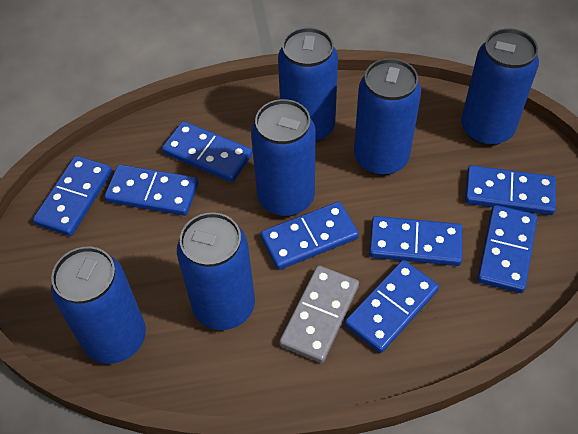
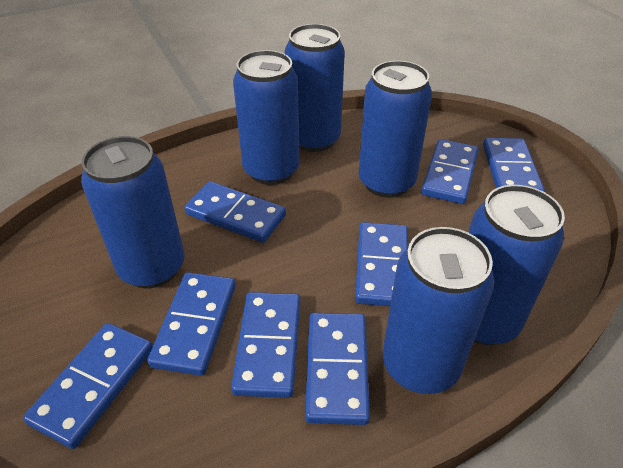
grey domino: 1 -> 0

